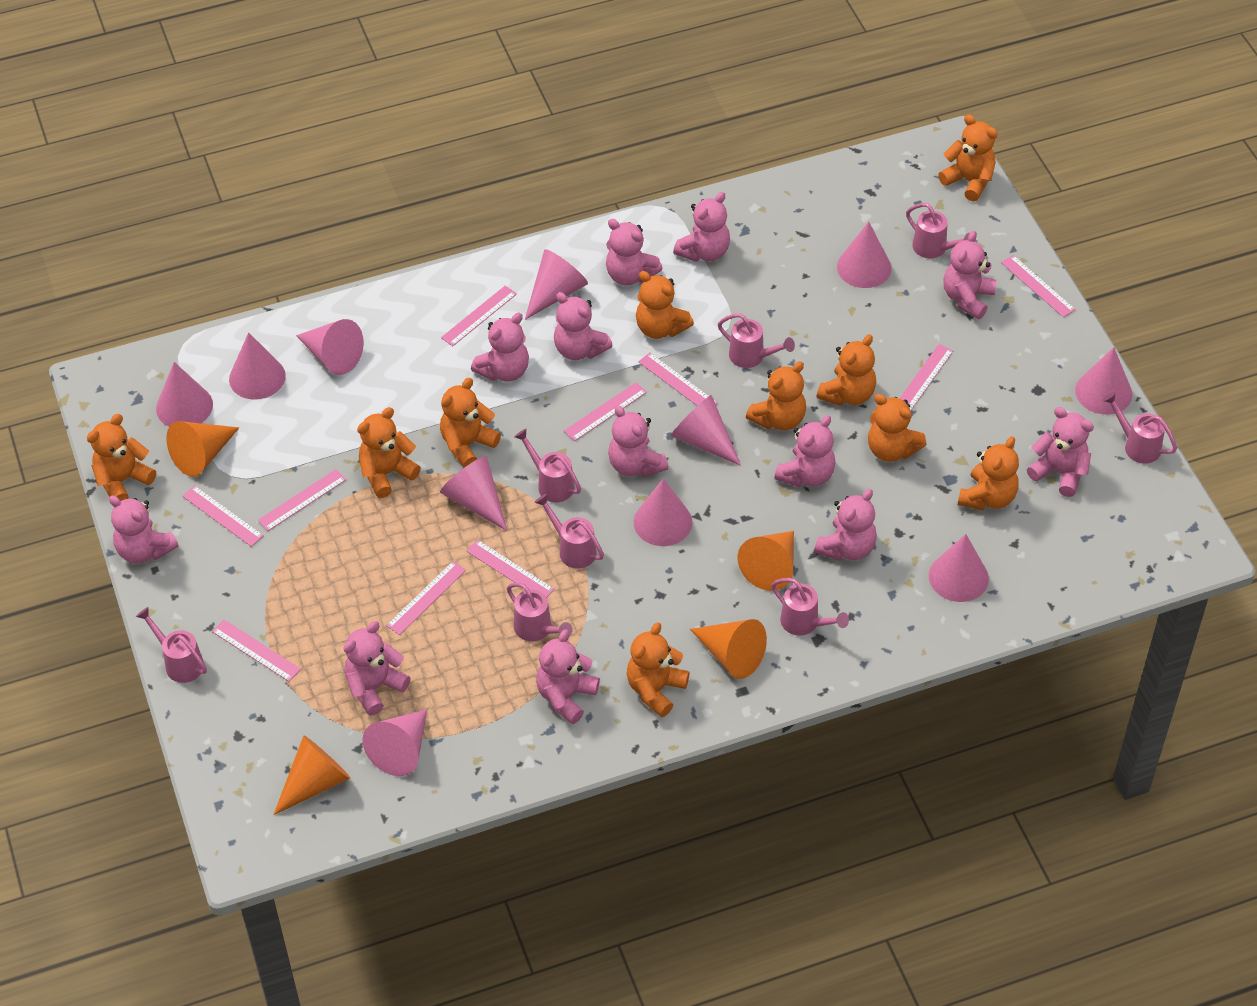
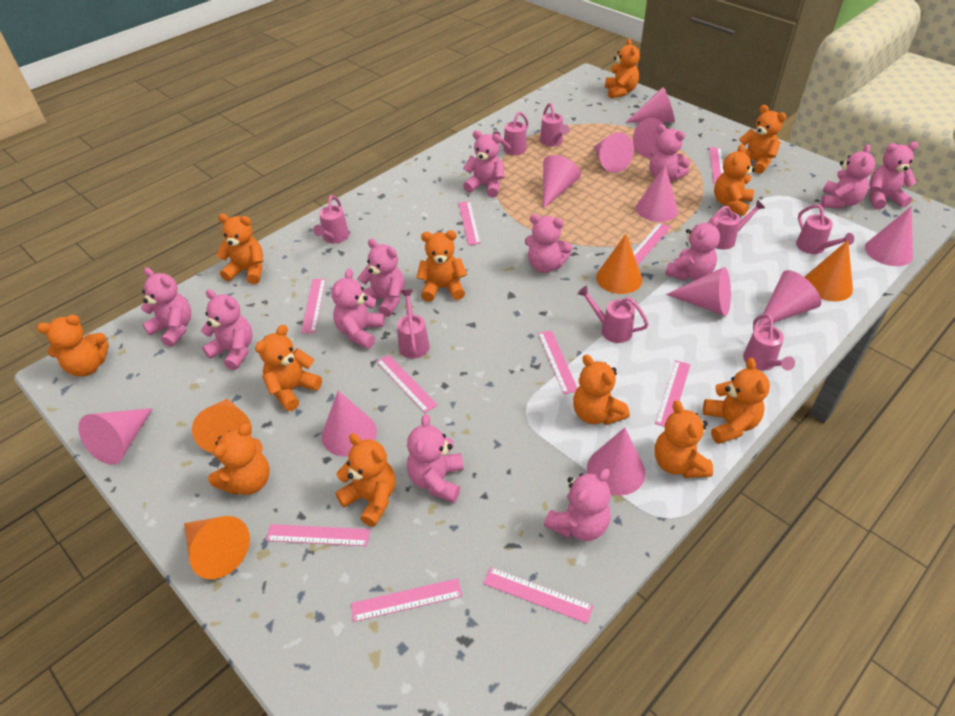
orange teddy bear: 10 -> 12

